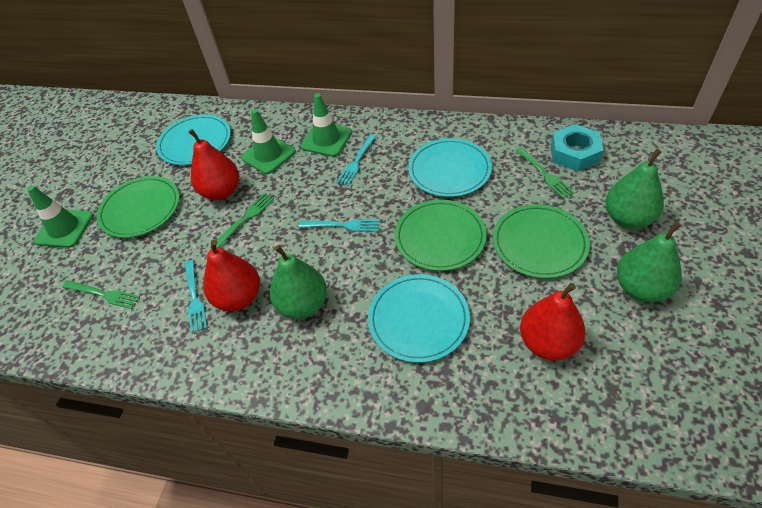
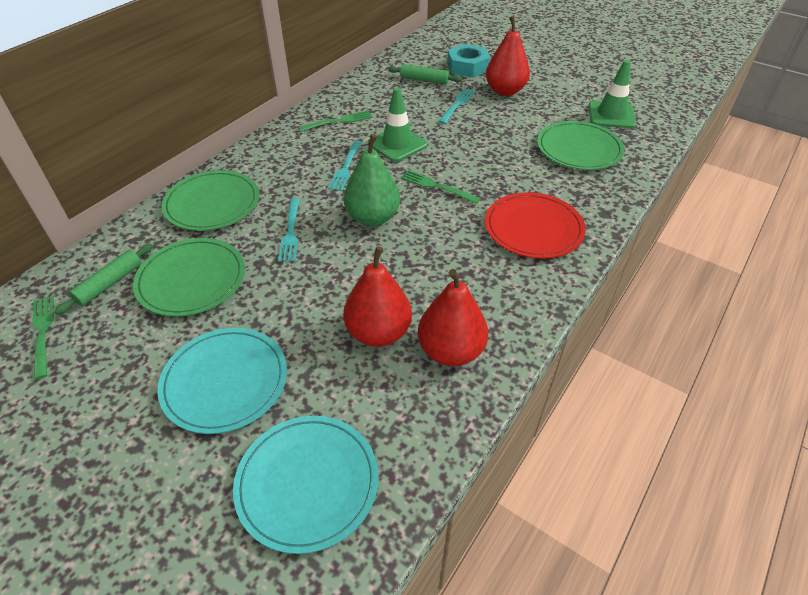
green pear: 3 -> 1
green rolling pin: 0 -> 2
green traffic cone: 3 -> 2
red plate: 0 -> 1
turquoise plate: 3 -> 2

